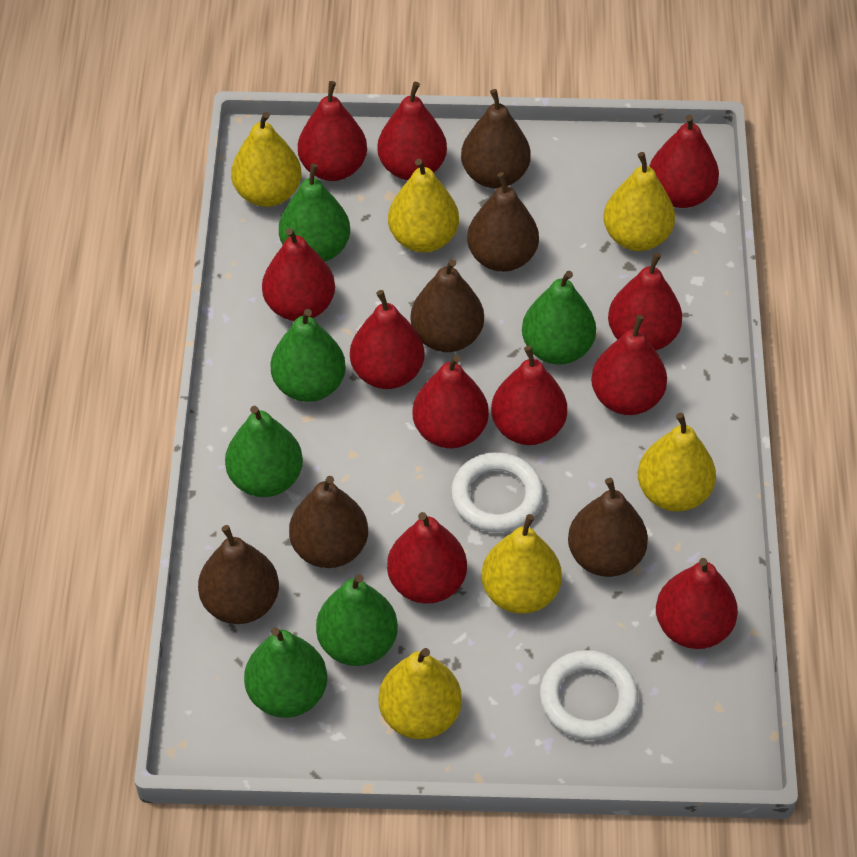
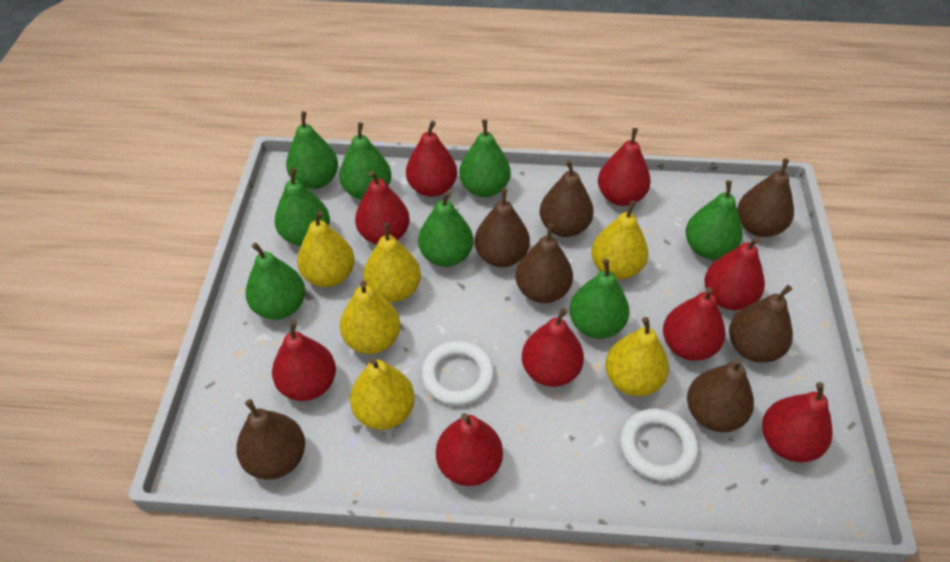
brown pear: 6 -> 7
green pear: 6 -> 8
red pear: 11 -> 9

